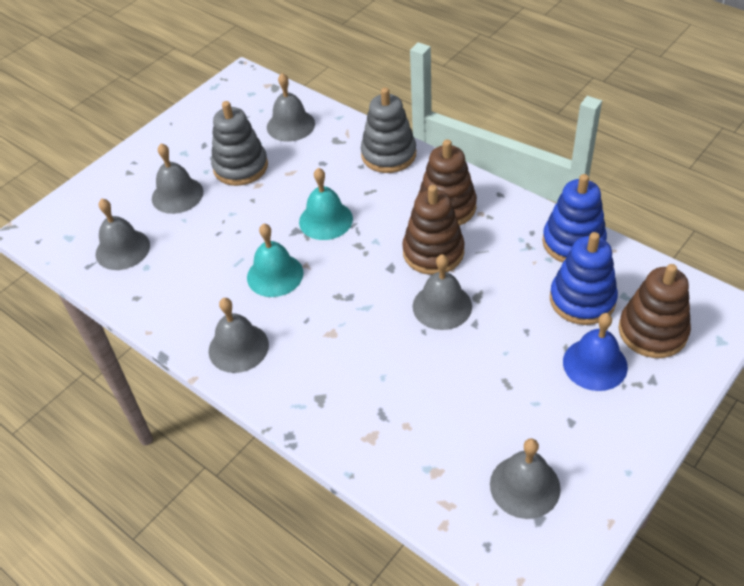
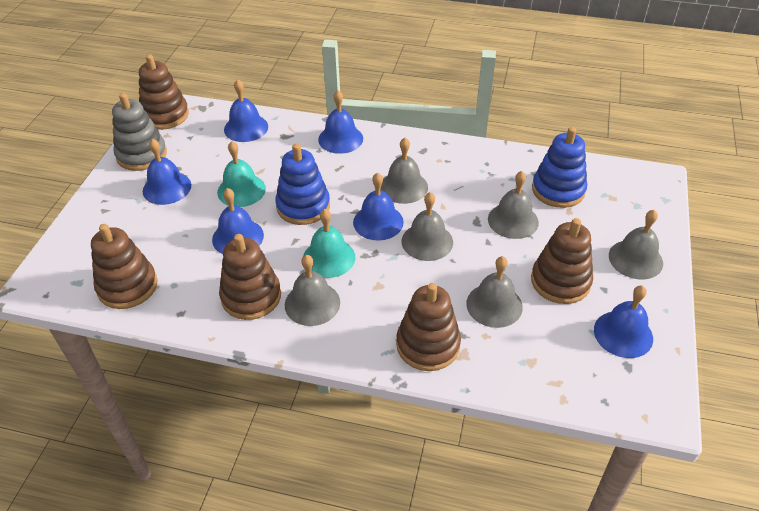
blue bell: 1 -> 6
brown stacking toy: 3 -> 5
grey stacking toy: 2 -> 1

